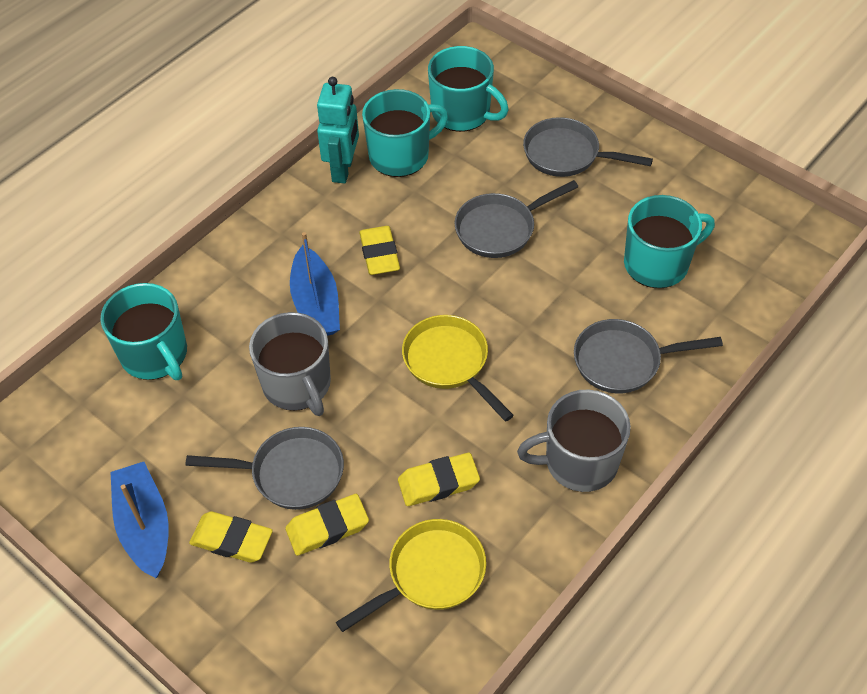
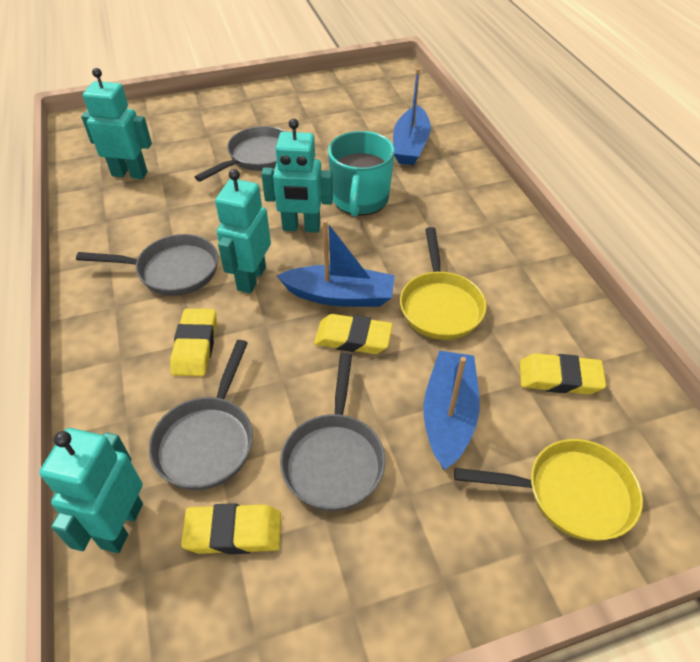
blue boat: 2 -> 3
grey mug: 2 -> 0
turquoise mug: 4 -> 1
turquoise robot: 1 -> 4

